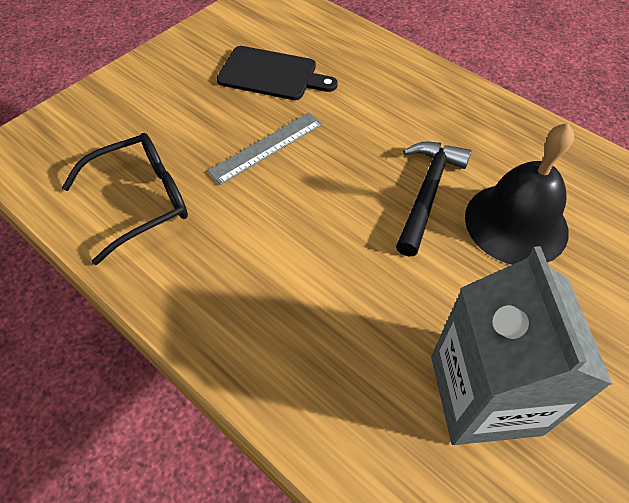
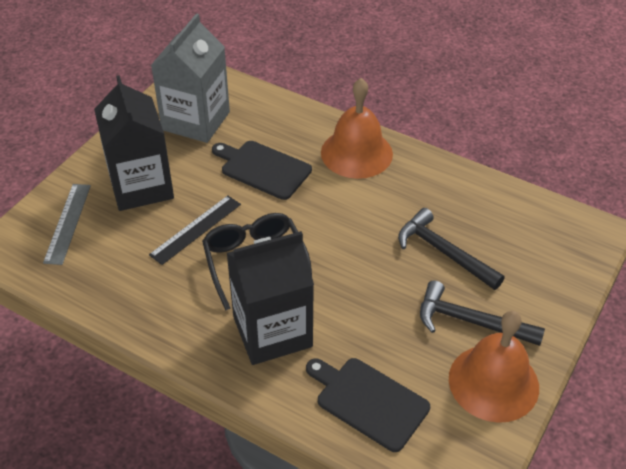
black bell: 1 -> 0
black carton: 0 -> 2
black cutting board: 1 -> 2
black hammer: 1 -> 2
black ruler: 0 -> 1
orange bell: 0 -> 2

